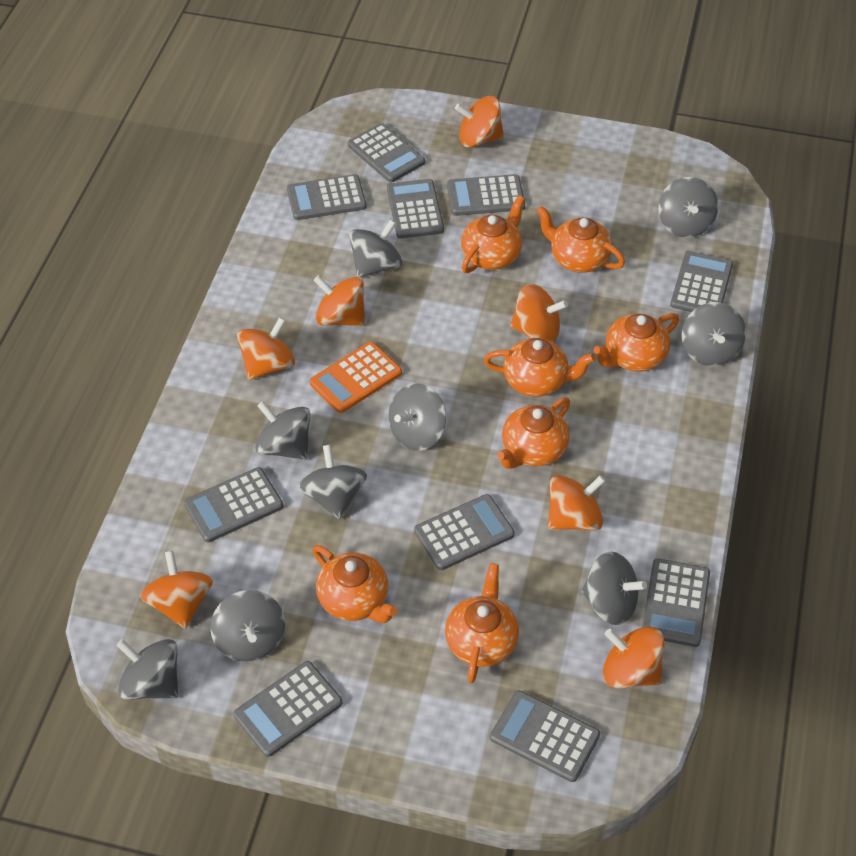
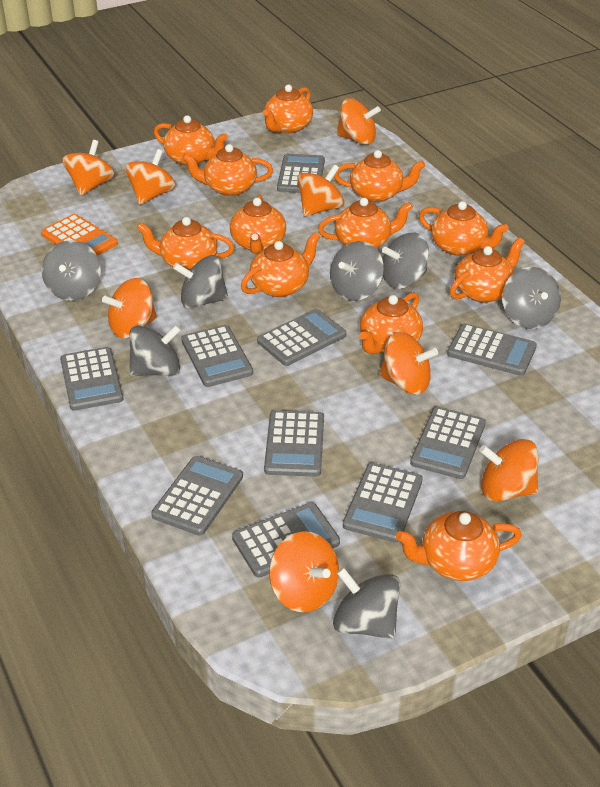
grey spinning top: 9 -> 7
orange spinning top: 7 -> 8
orange teapot: 7 -> 12

